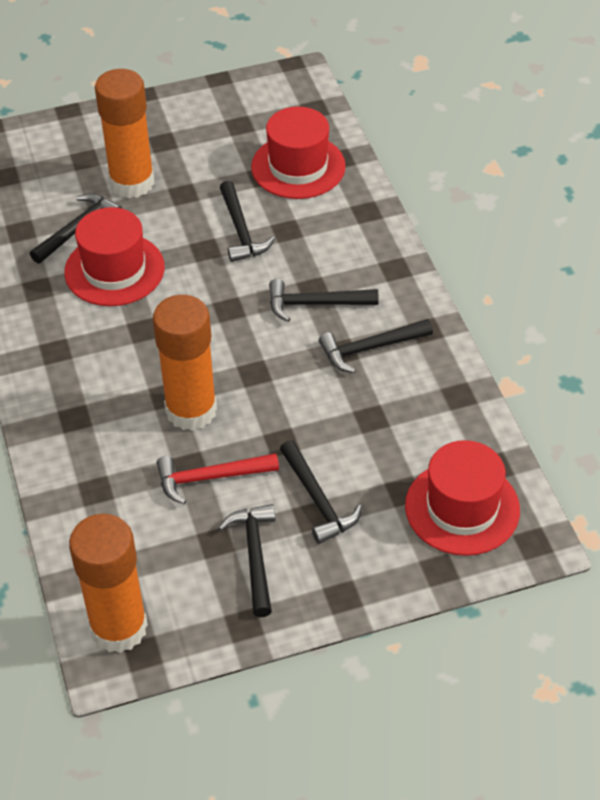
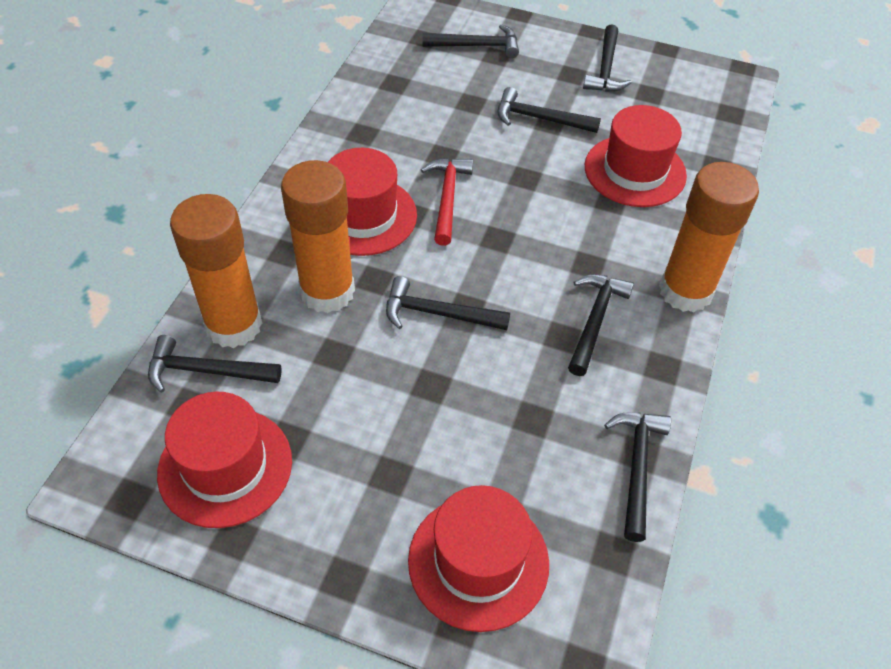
black hammer: 6 -> 7
red hat: 3 -> 4

